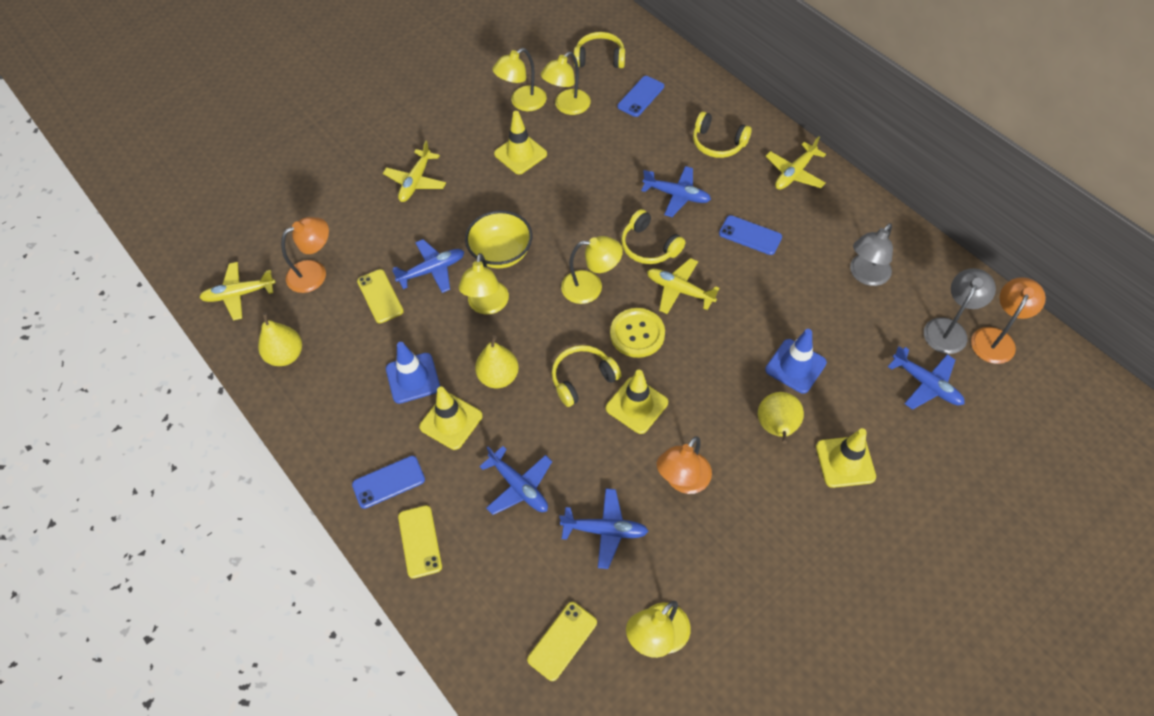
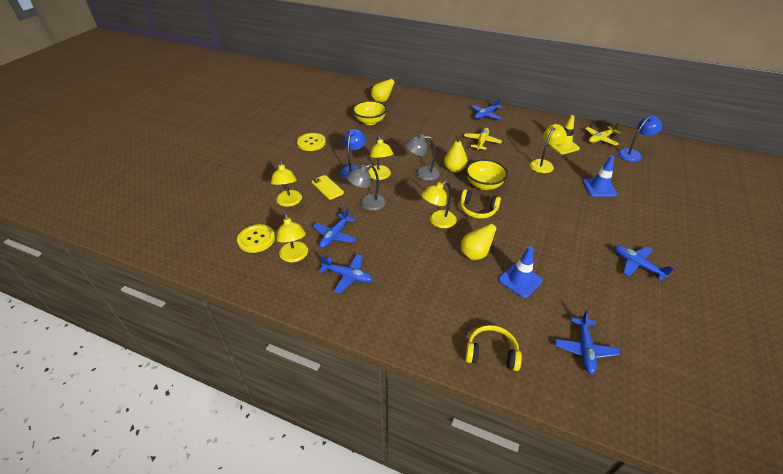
blue lamp: 0 -> 2
blue phone: 3 -> 0
orange lamp: 3 -> 0
yellow bowl: 1 -> 2
yellow button: 1 -> 2
yellow headphones: 4 -> 2
yellow phone: 3 -> 1
yellow plane: 4 -> 2
yellow traffic cone: 4 -> 1

